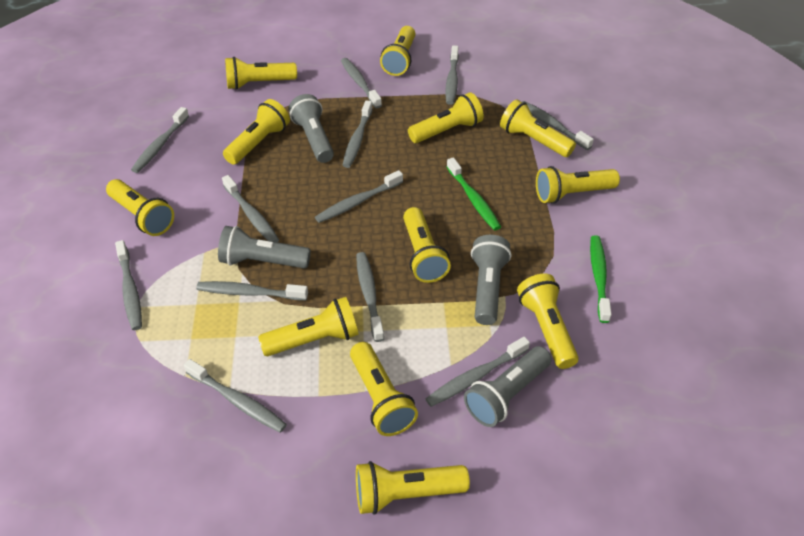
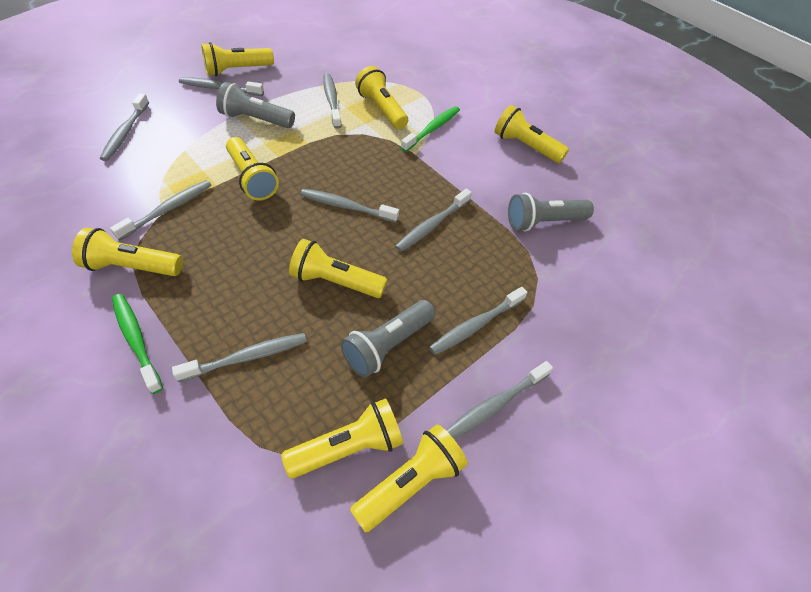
grey flashlight: 4 -> 3
grey toothbrush: 12 -> 9
yellow flashlight: 12 -> 8

